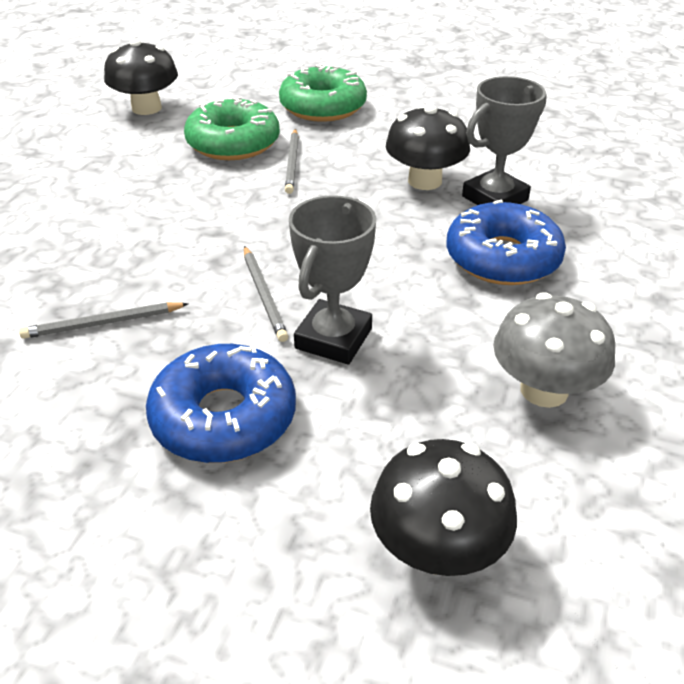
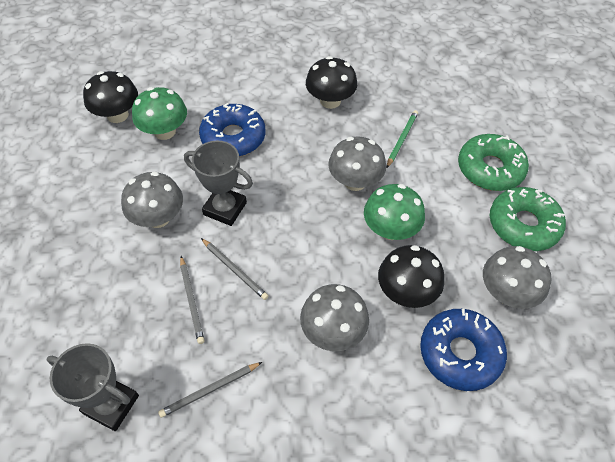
green mushroom: 0 -> 2
green pencil: 0 -> 1
grey mushroom: 1 -> 4

